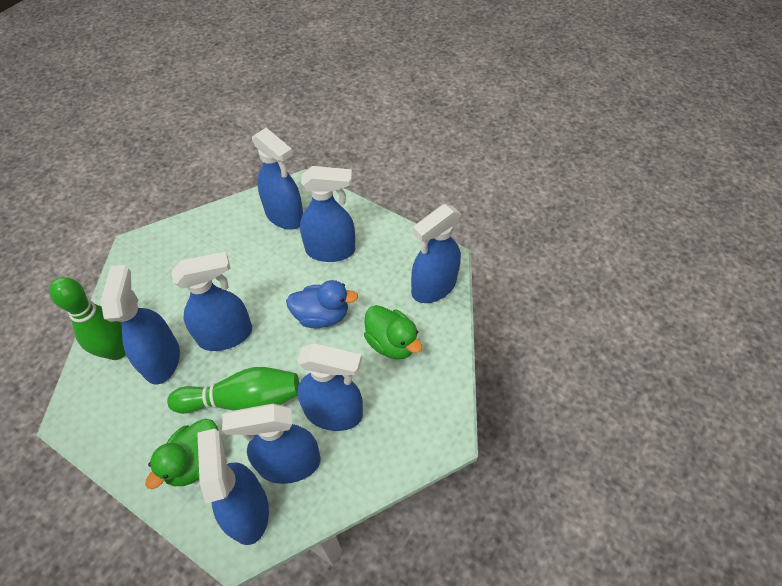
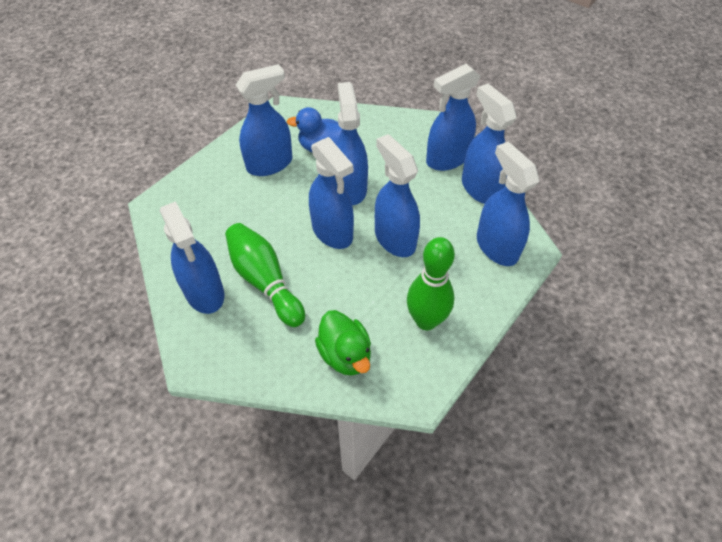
green duck: 2 -> 1

